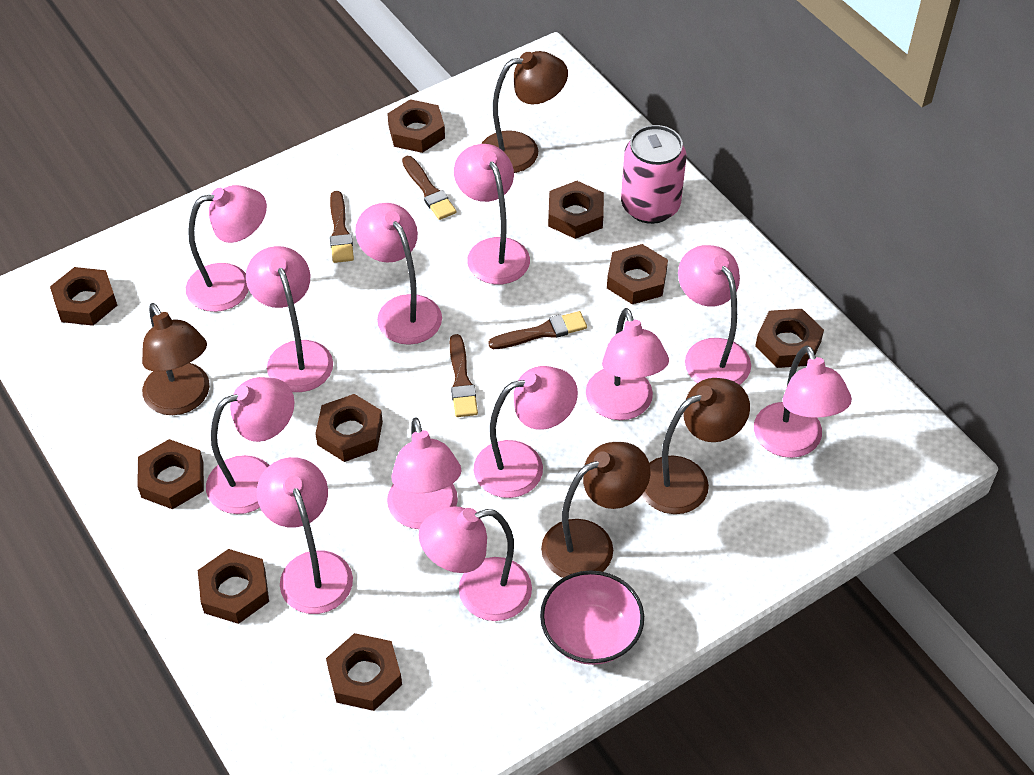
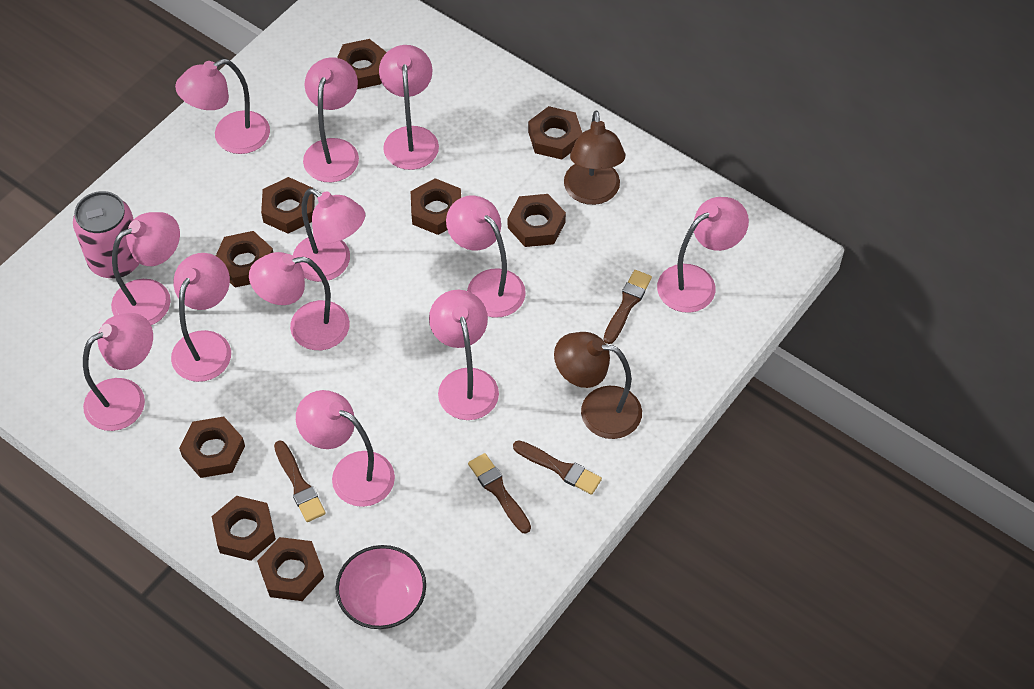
brown lamp: 4 -> 2

